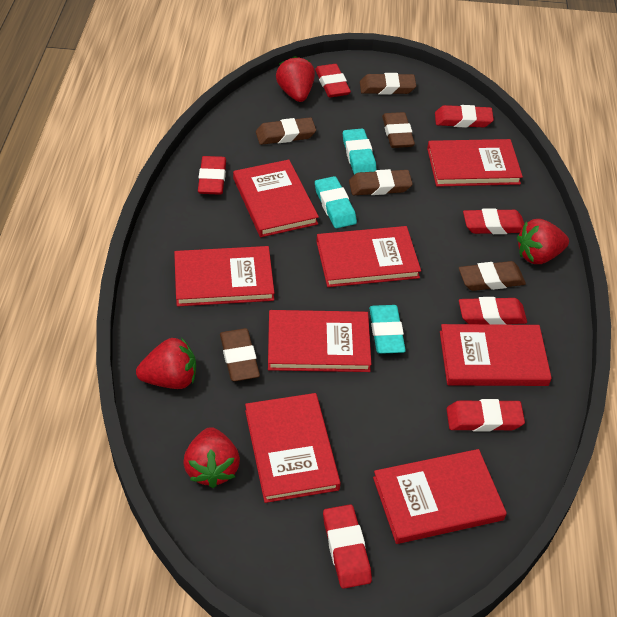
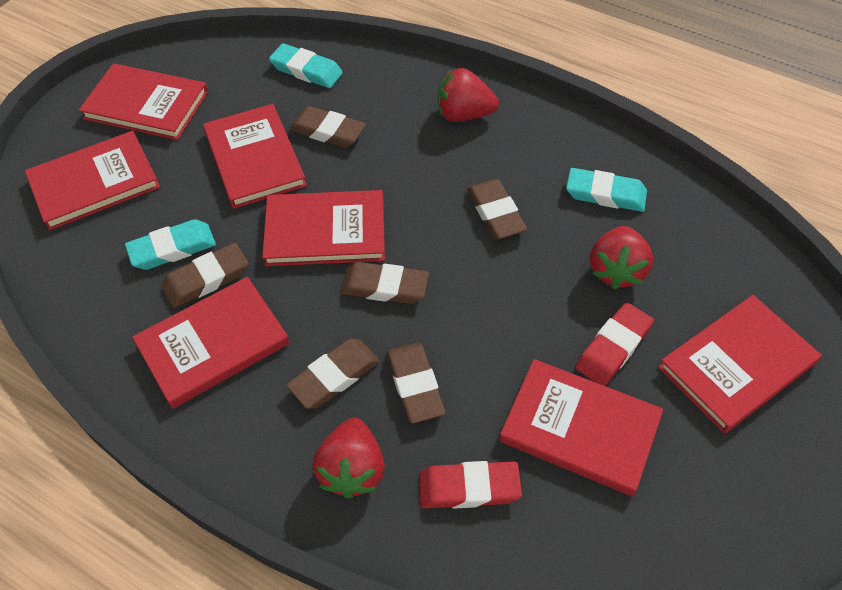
red book: 8 -> 7
red eraser: 7 -> 2
red strawberry: 4 -> 3

